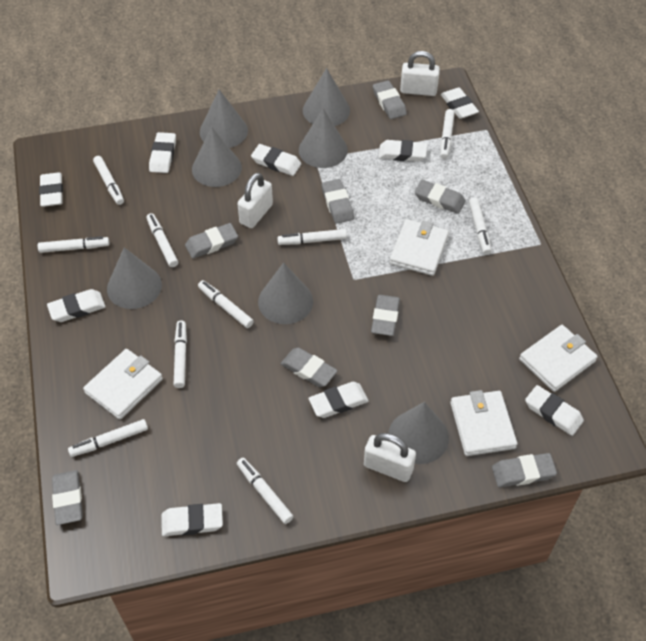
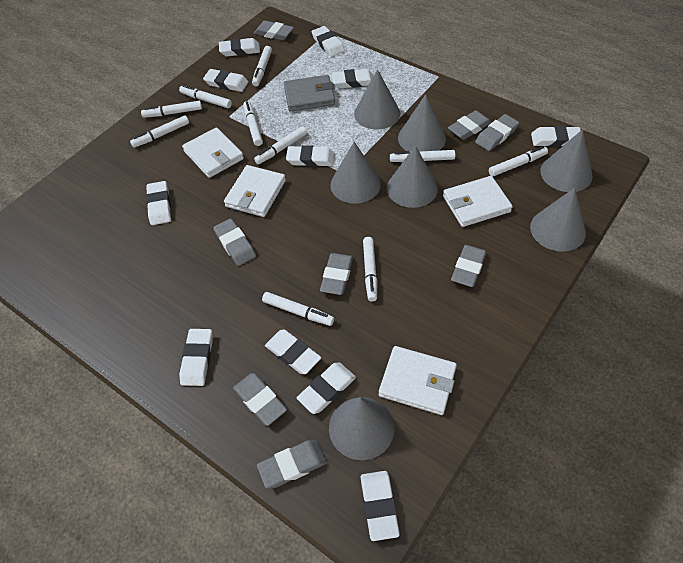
grey wallet: 0 -> 1
white eraser: 9 -> 11
white padlock: 3 -> 0

